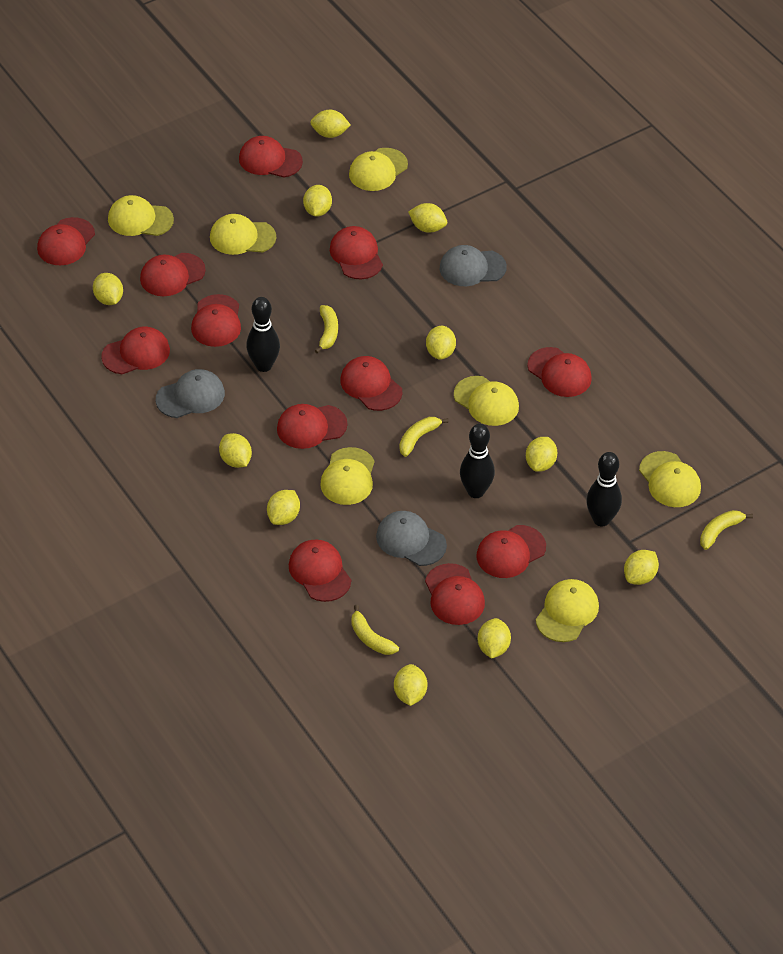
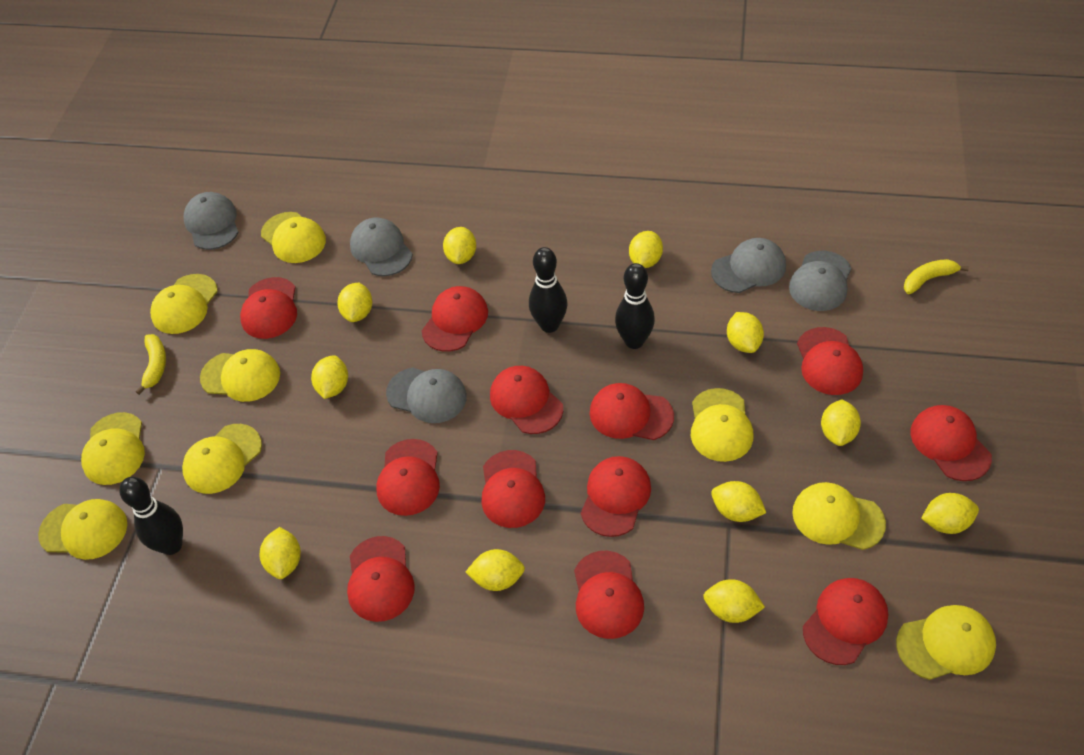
grey cap: 3 -> 5
yellow banana: 4 -> 2
yellow cap: 7 -> 9

